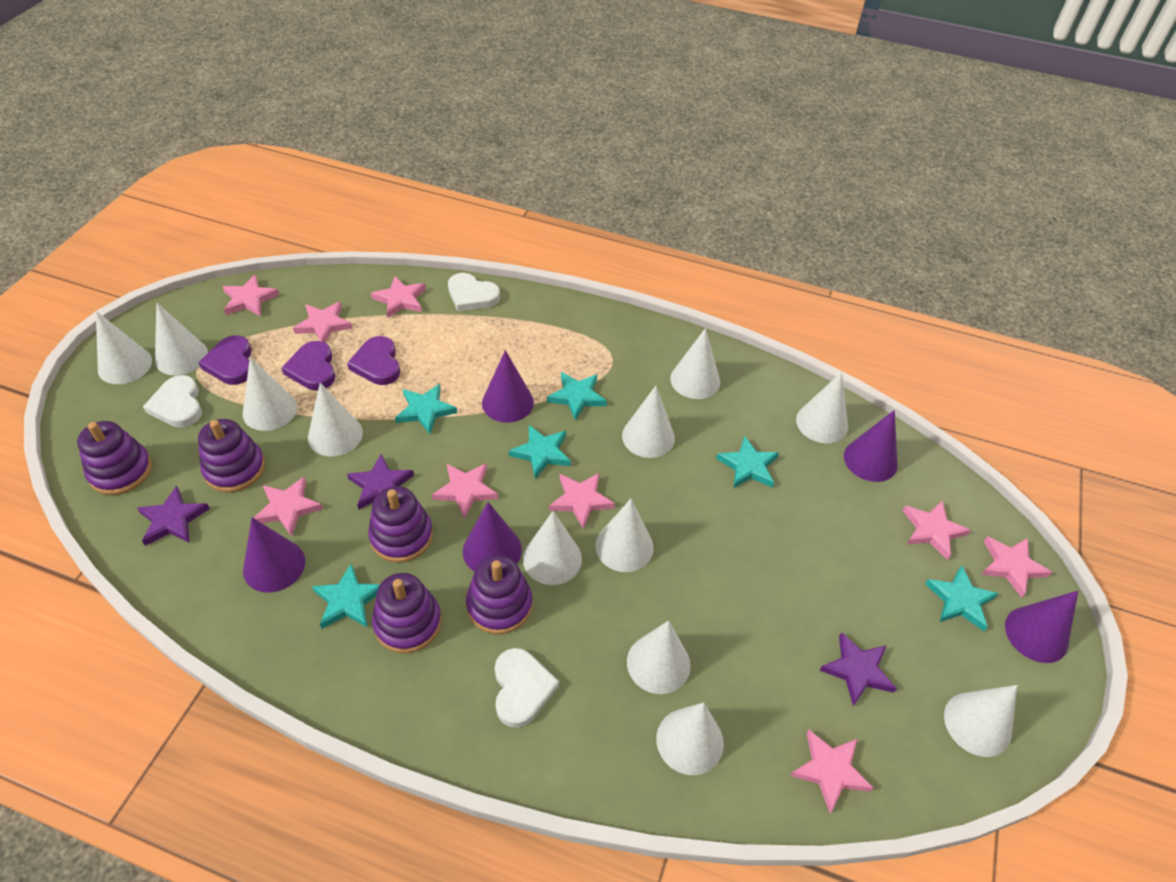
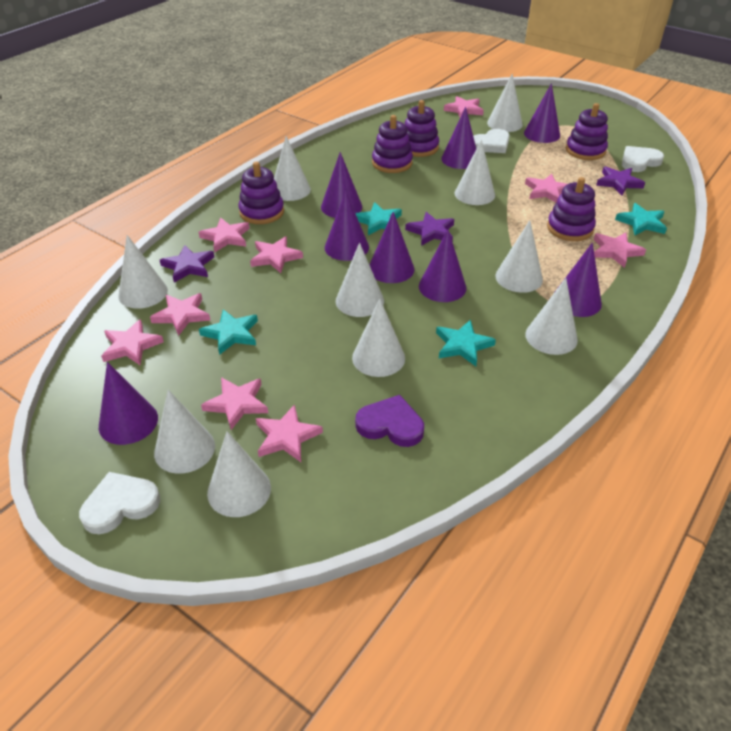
purple cone: 5 -> 8
purple heart: 3 -> 1
turquoise star: 6 -> 4
white cone: 12 -> 10

